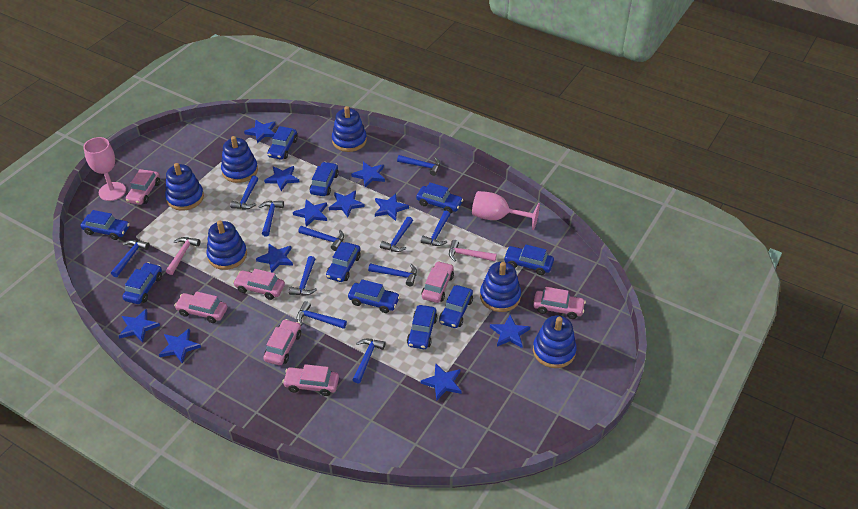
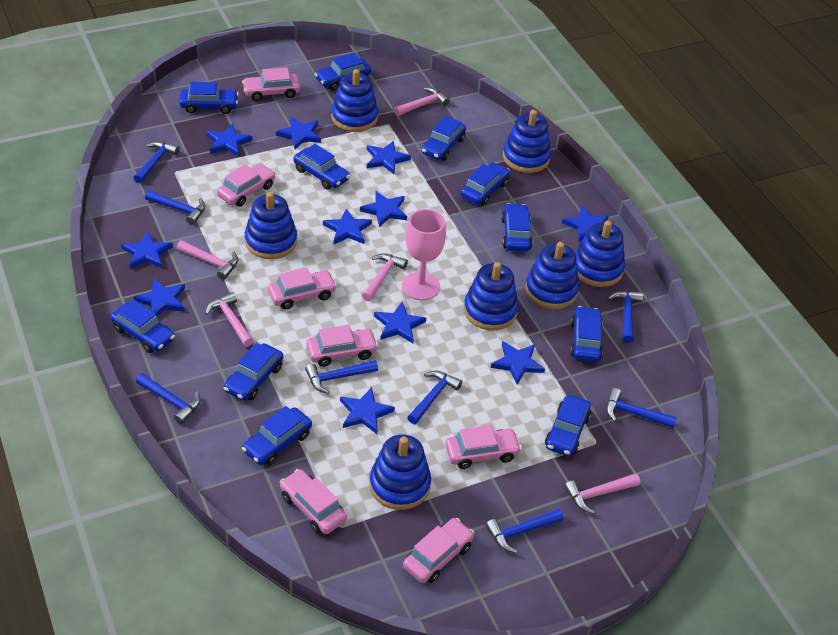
blue car: 10 -> 11
blue hammer: 11 -> 8
blue stacking toy: 6 -> 7
pink goblet: 2 -> 1
pink hammer: 2 -> 5

